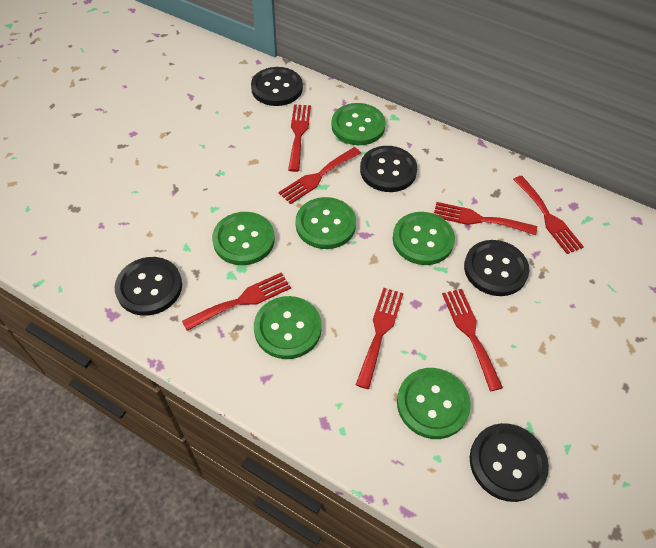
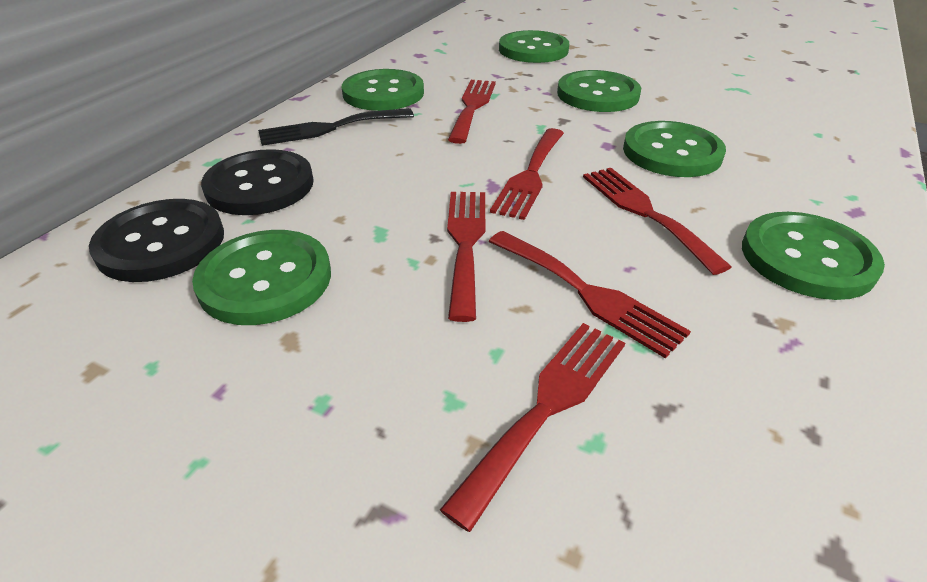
black button: 5 -> 2
black fork: 0 -> 1
red fork: 7 -> 6

